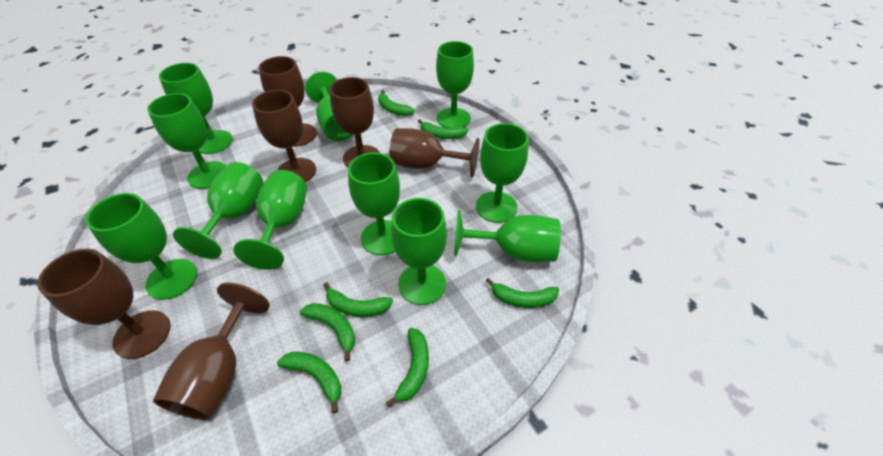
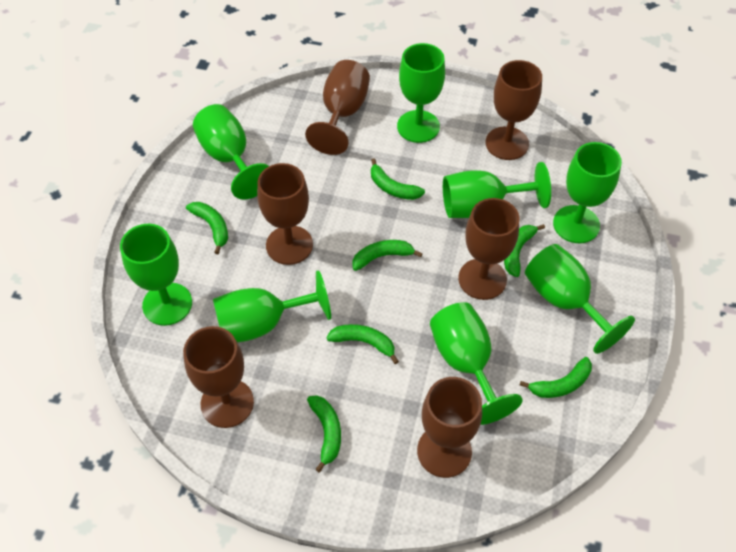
green goblet: 11 -> 8

